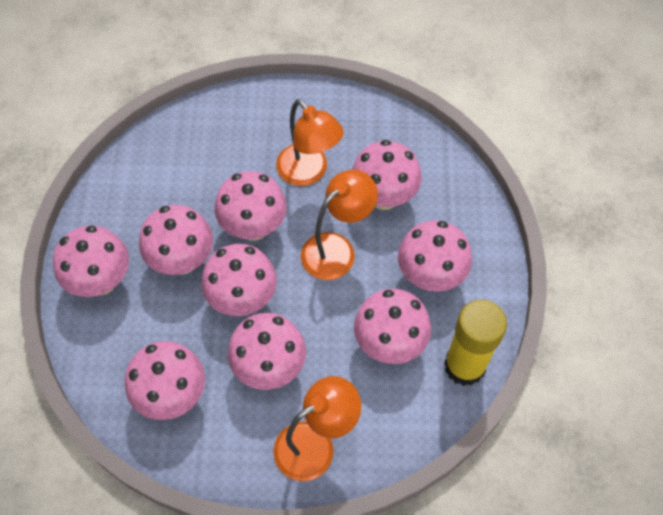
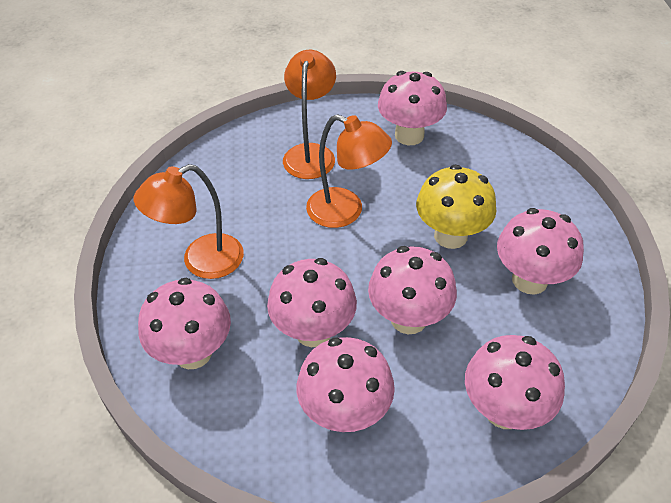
pink mushroom: 9 -> 7
yellow glue stick: 1 -> 0
yellow mushroom: 0 -> 1

